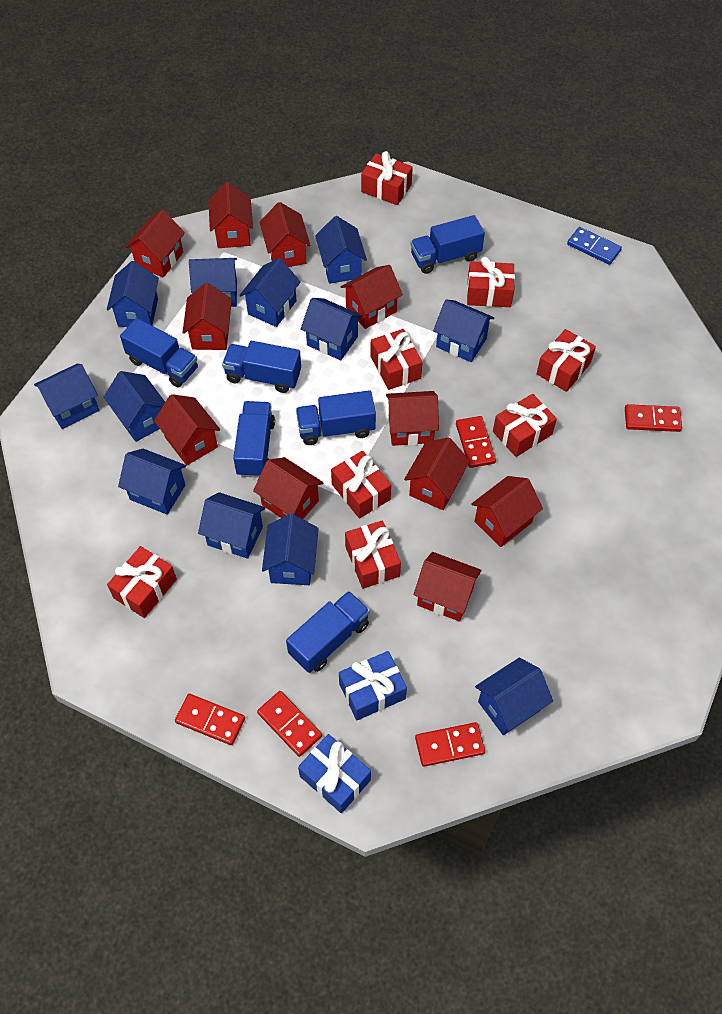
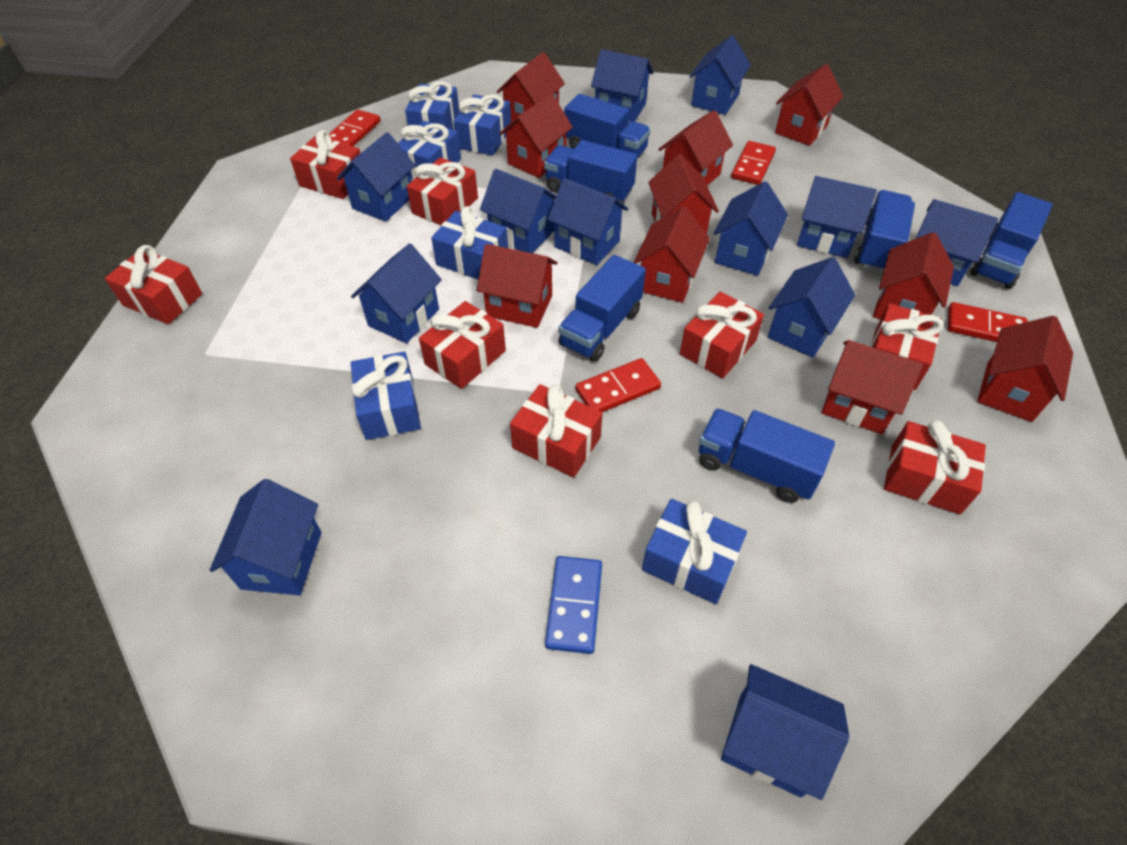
blue gift: 2 -> 6
red domino: 5 -> 4
red house: 11 -> 10

